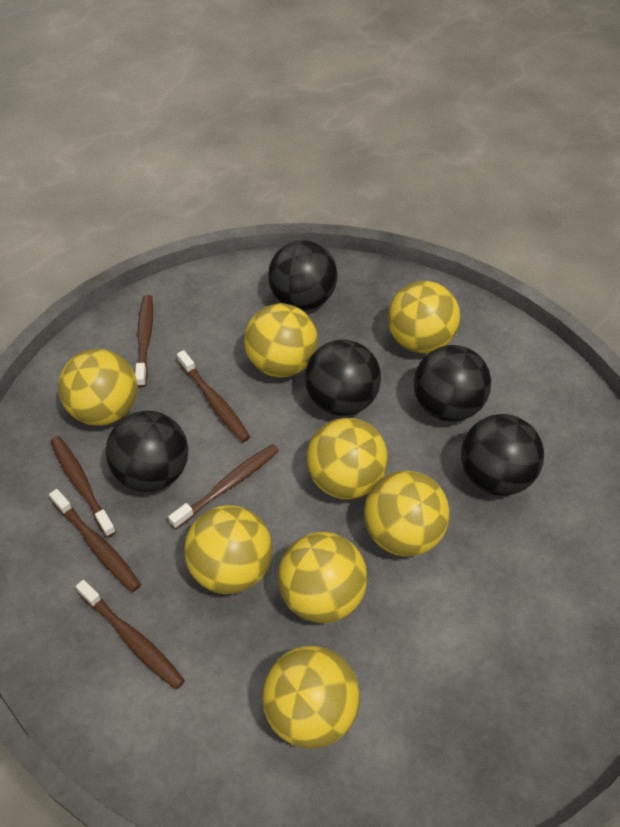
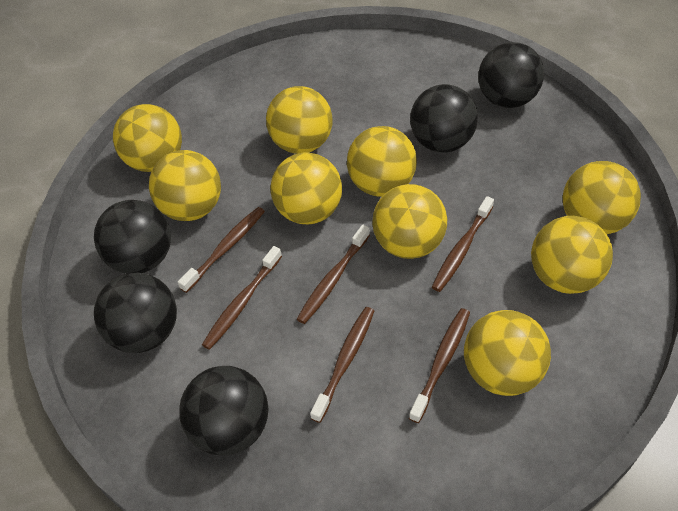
yellow ball: 8 -> 9

